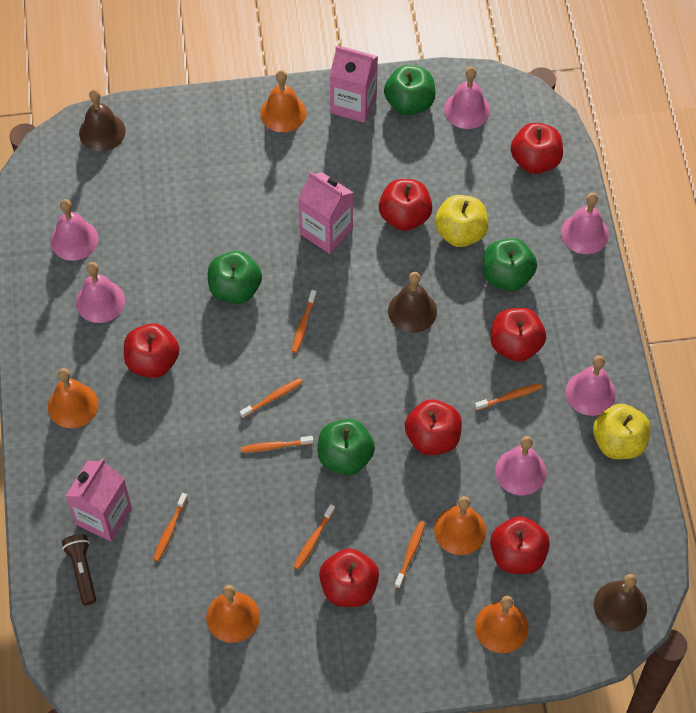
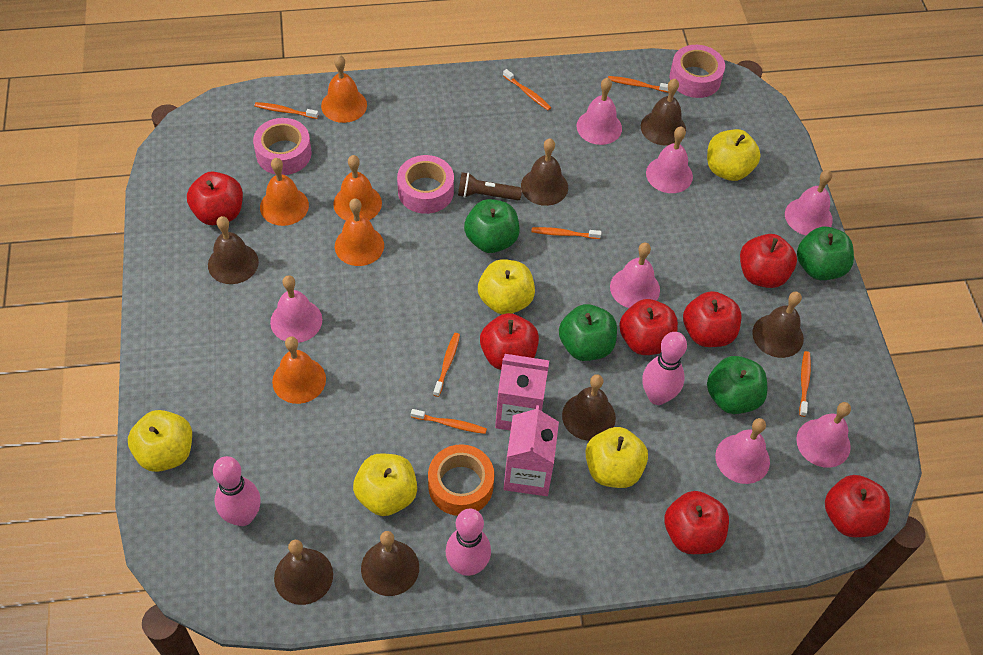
brown bell: 3 -> 7
orange tape: 0 -> 1
pink bell: 6 -> 7
pink bowling pin: 0 -> 3
pink carton: 3 -> 2
pink tape: 0 -> 3
yellow apple: 2 -> 5

